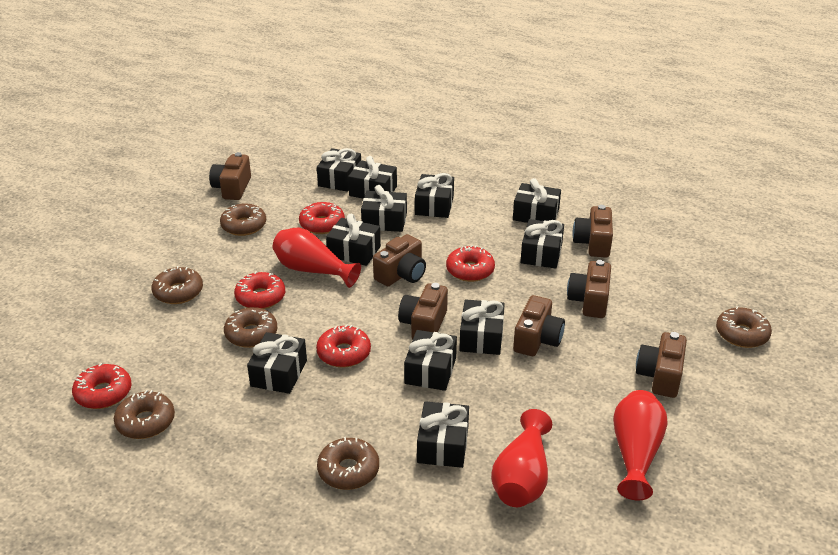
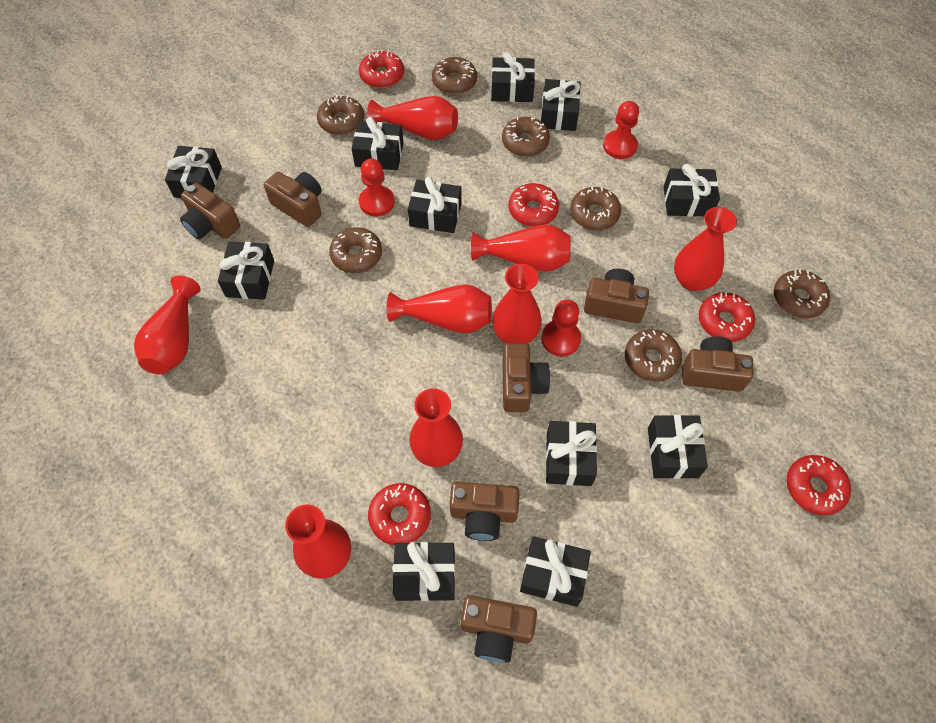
brown donut: 6 -> 7
red pawn: 0 -> 3
red vase: 3 -> 8

